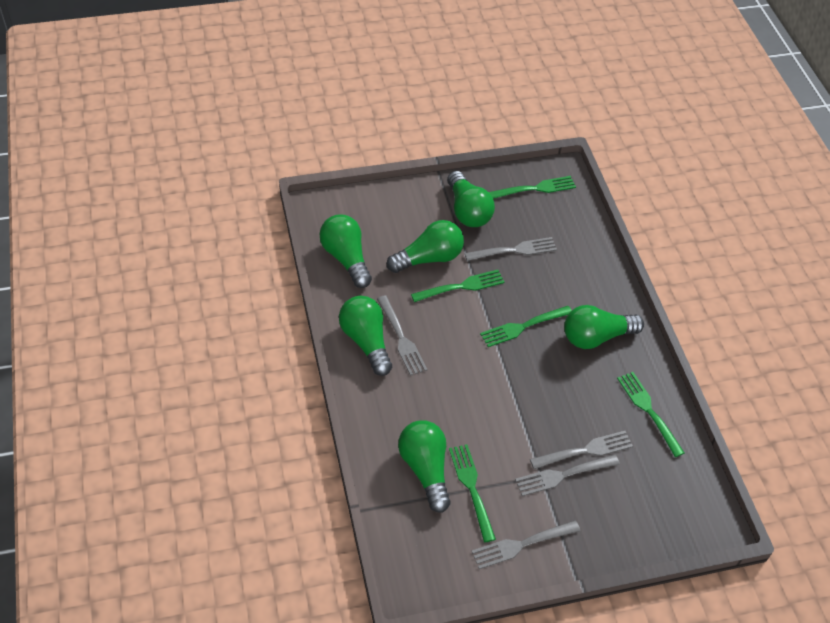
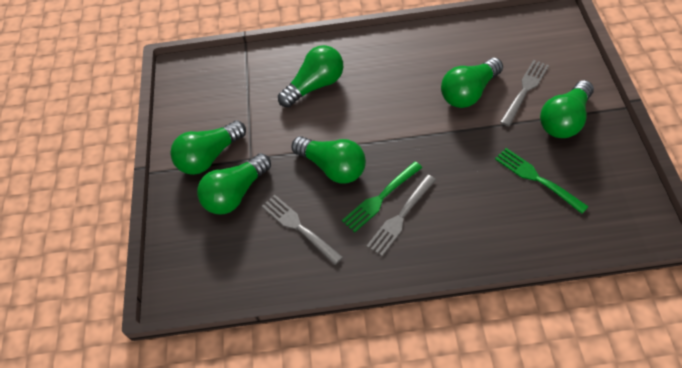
green fork: 5 -> 2
grey fork: 5 -> 3

